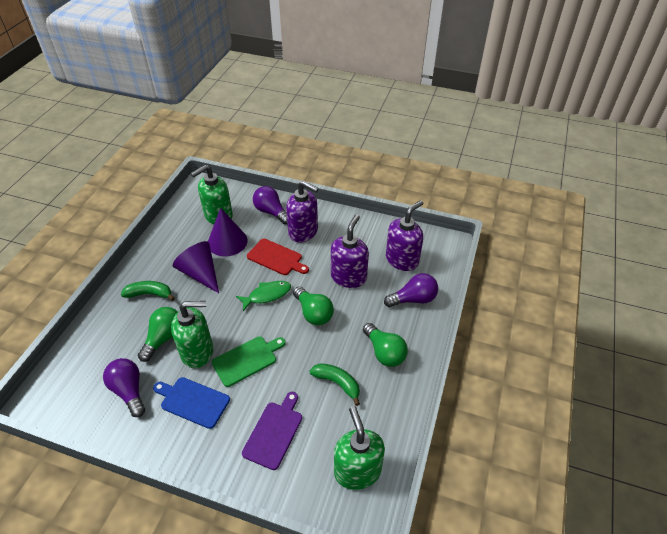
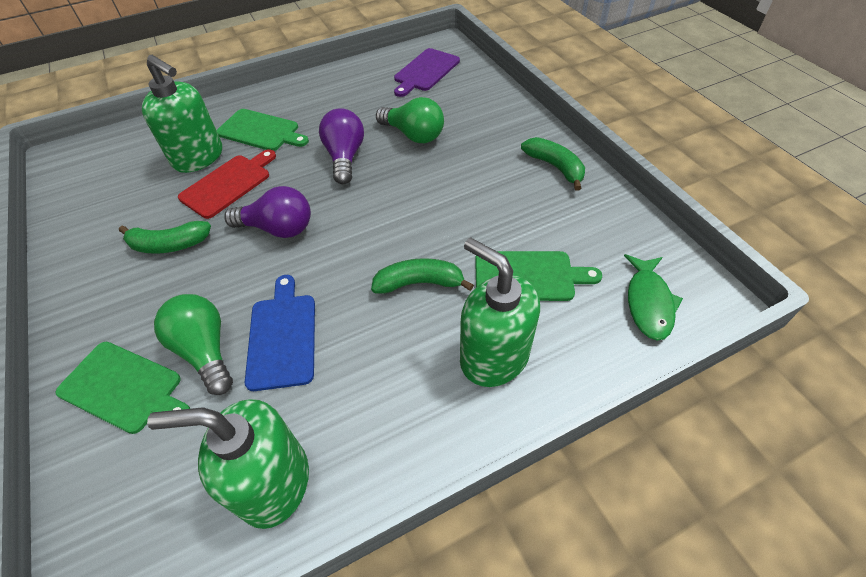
green banana: 2 -> 3
green cutting board: 1 -> 3
green light bulb: 3 -> 2
purple cone: 2 -> 0
purple light bulb: 3 -> 2
purple soap dispenser: 3 -> 0

